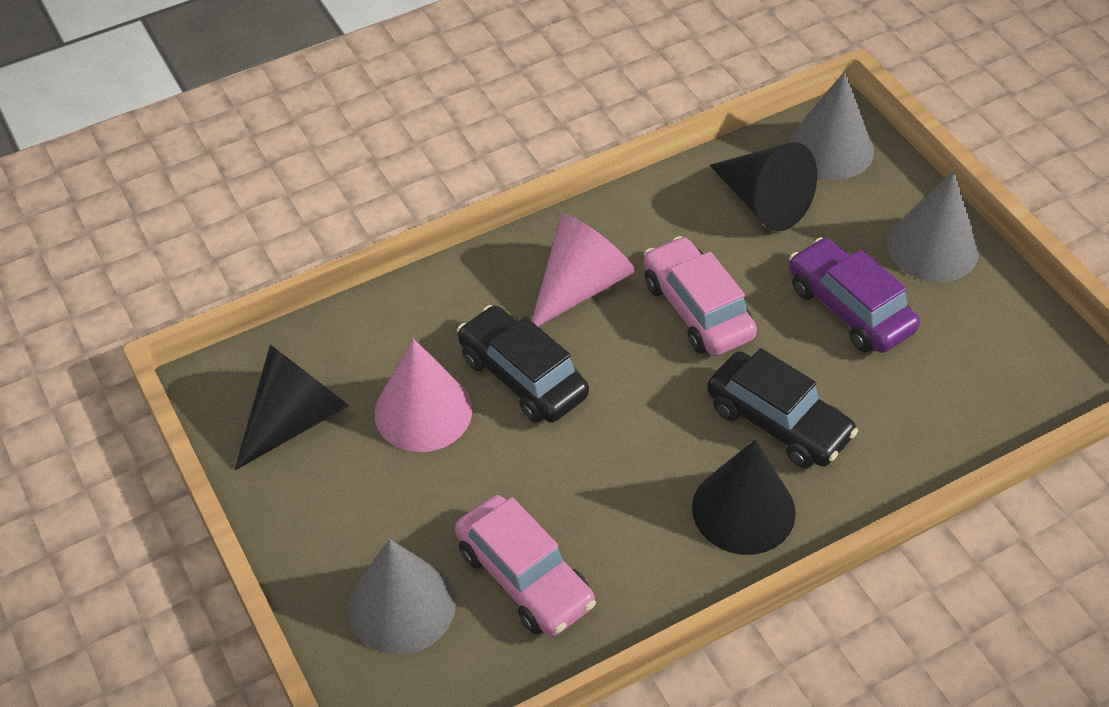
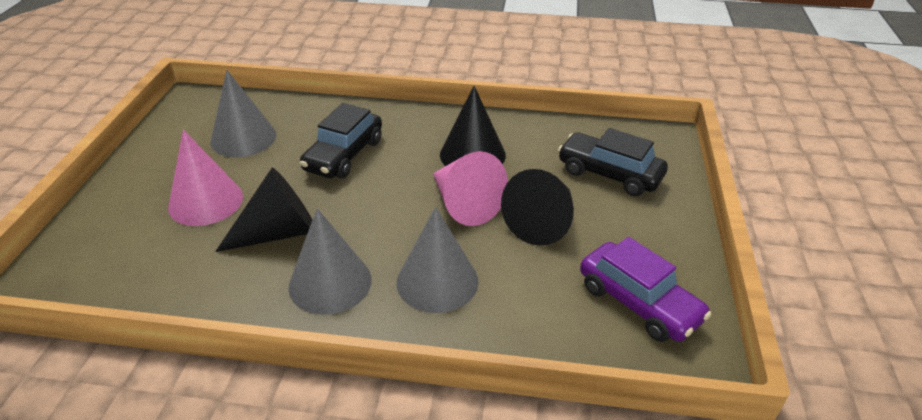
pink car: 2 -> 0

